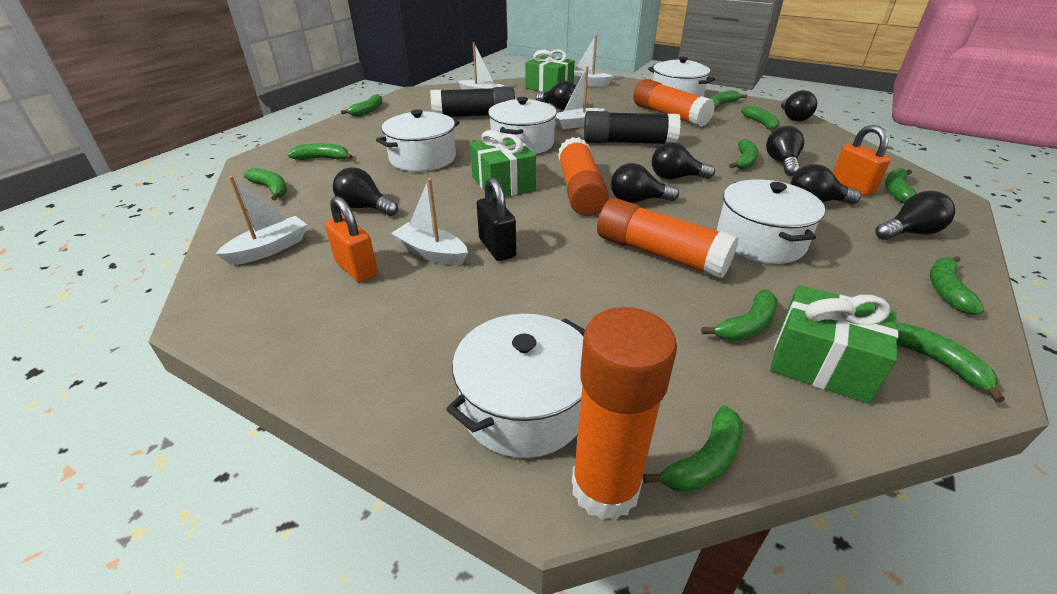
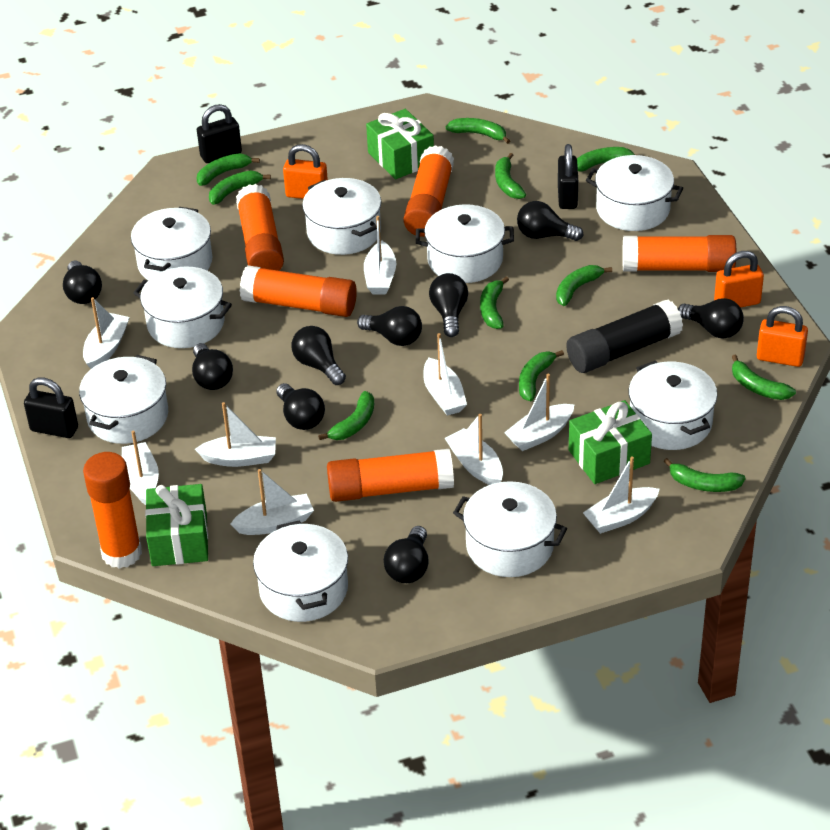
black glue stick: 2 -> 1
black light bulb: 8 -> 9
black padlock: 1 -> 3
orange glue stick: 4 -> 6
orange padlock: 2 -> 3
white boat: 5 -> 9
white pot: 5 -> 9

